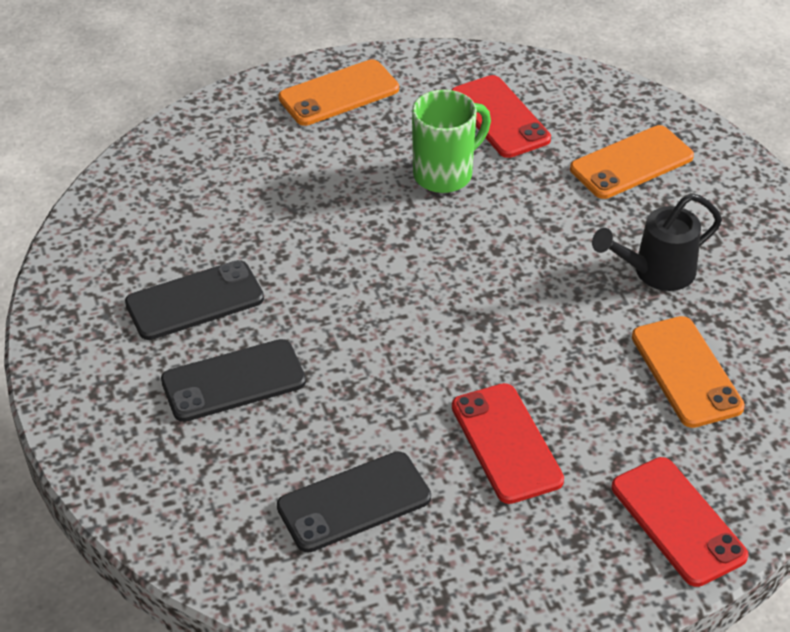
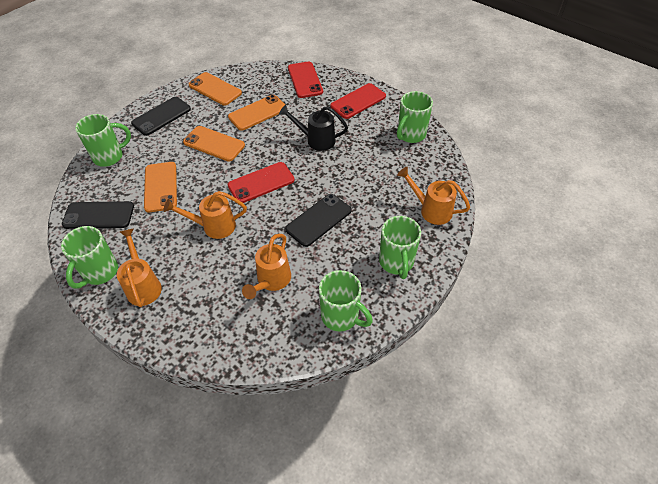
green mug: 1 -> 5
orange phone: 3 -> 4
orange watering can: 0 -> 4

